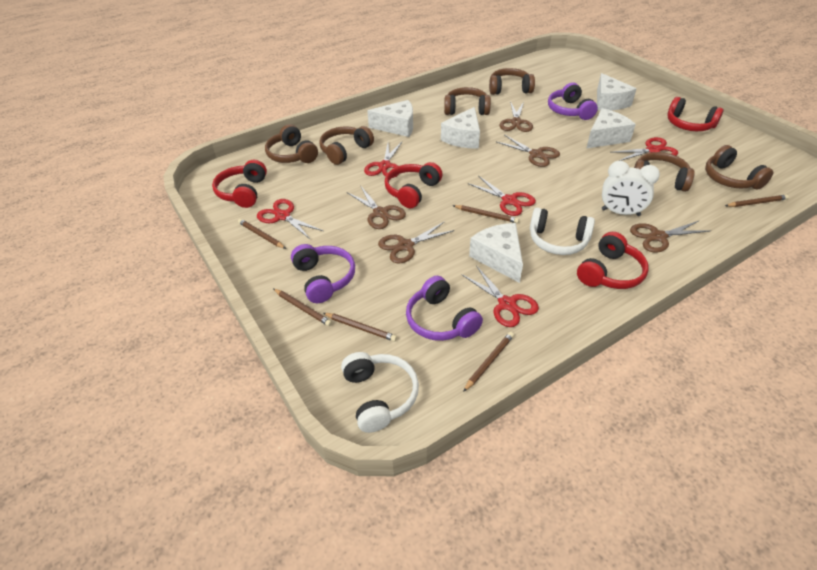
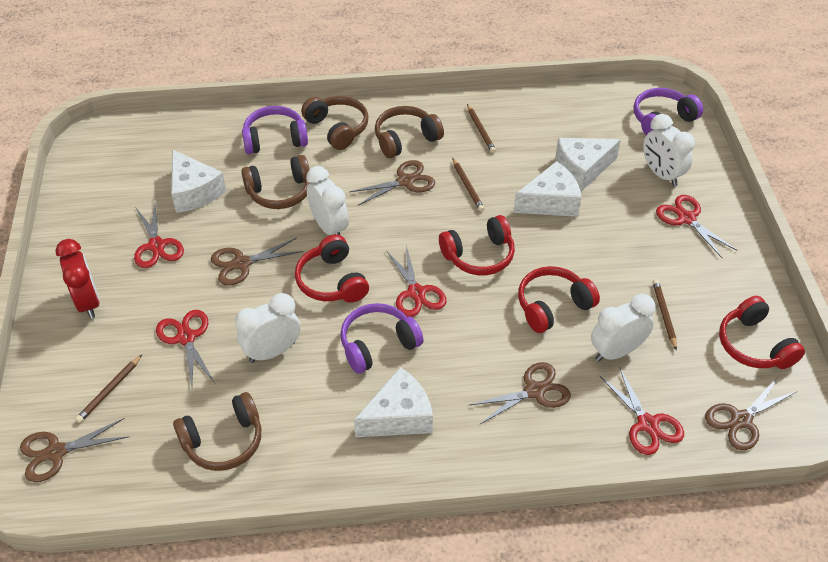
brown headphones: 6 -> 4
brown pencil: 6 -> 4
red clock: 0 -> 1
white cheese: 5 -> 4
white clock: 1 -> 4
white headphones: 2 -> 0

